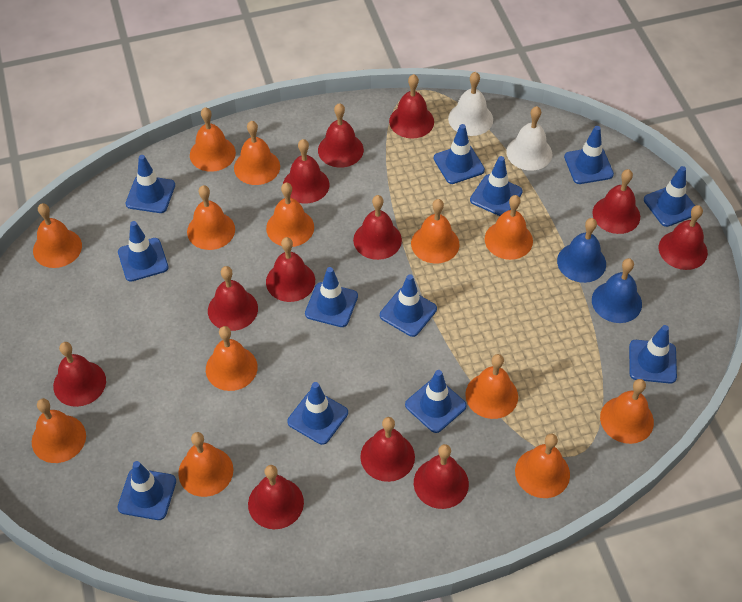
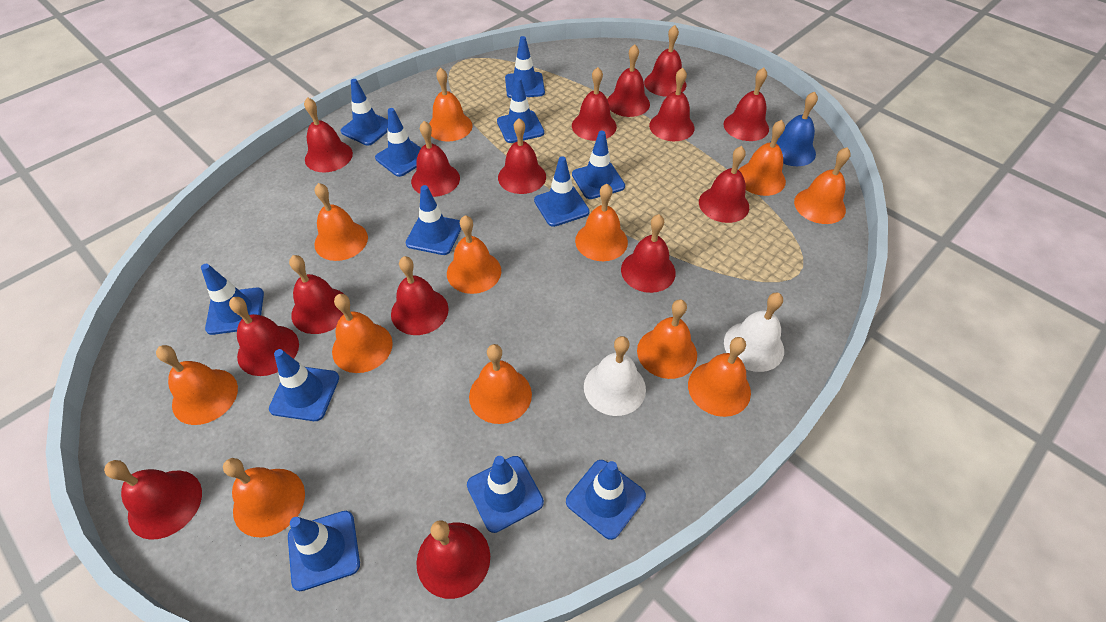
blue bell: 2 -> 1
orange bell: 13 -> 12
red bell: 12 -> 15

